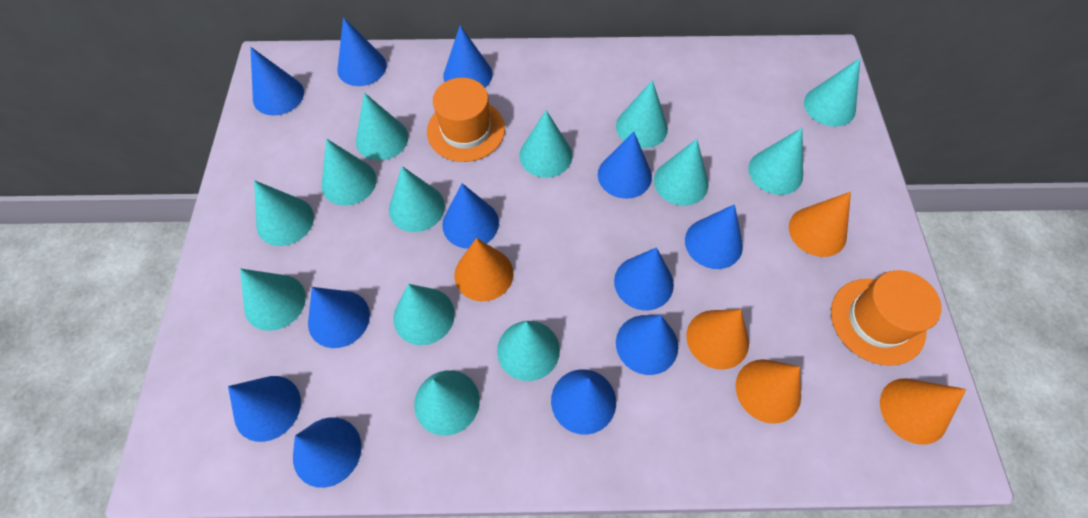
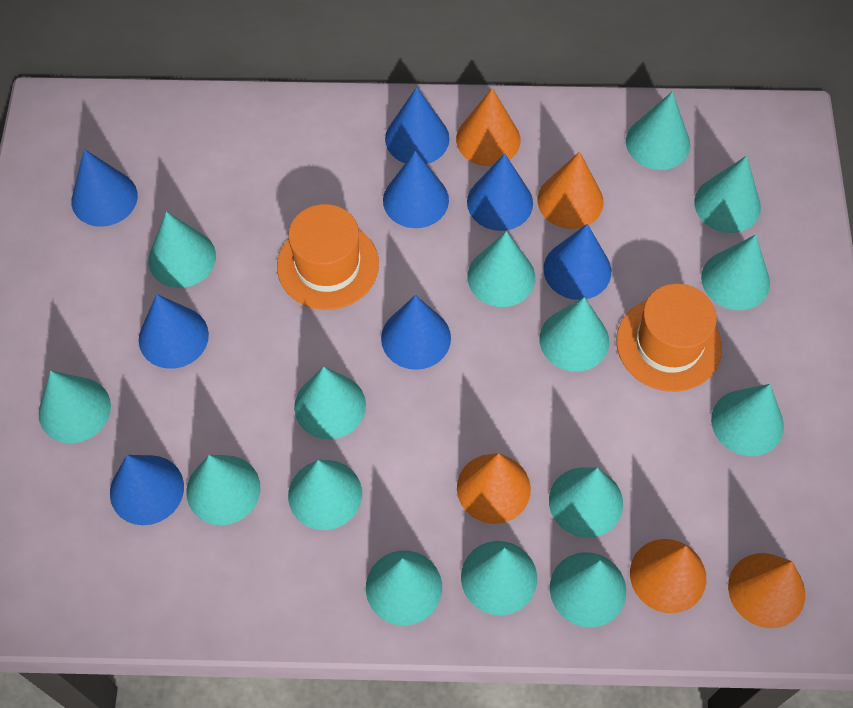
blue cone: 12 -> 8
turquoise cone: 13 -> 15

